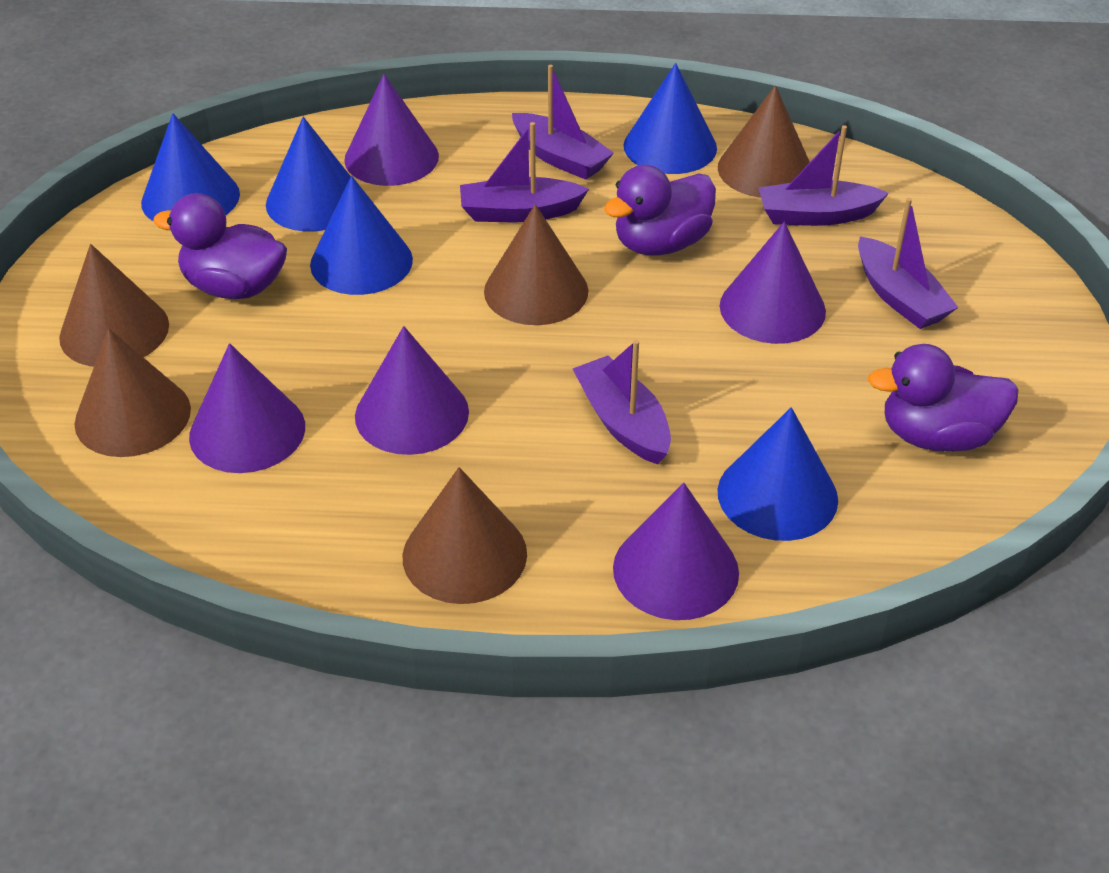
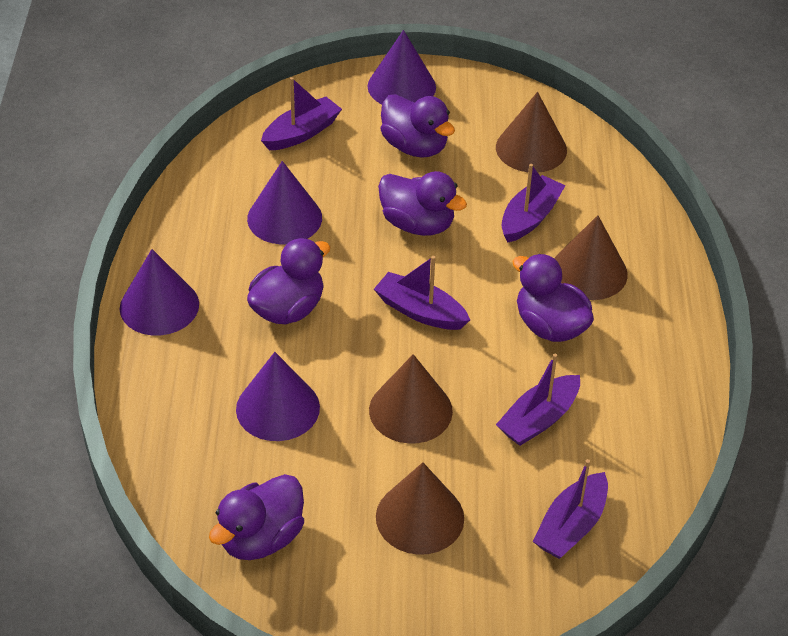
blue cone: 5 -> 0
brown cone: 5 -> 4
purple cone: 5 -> 4
purple duck: 3 -> 5

